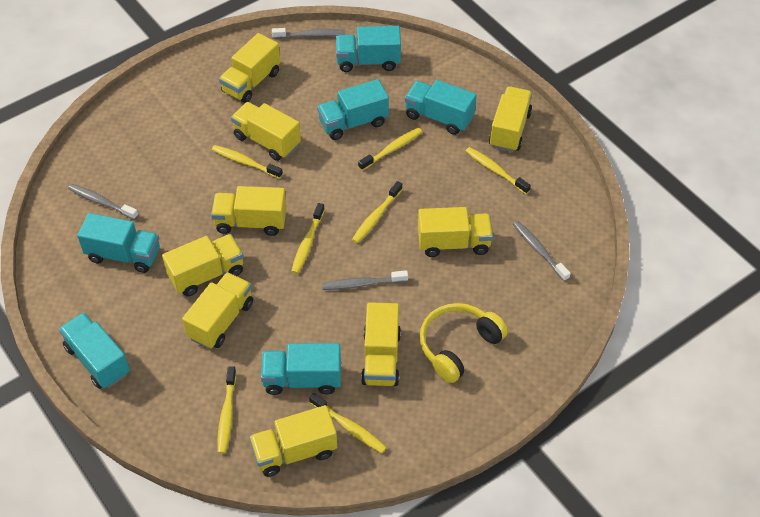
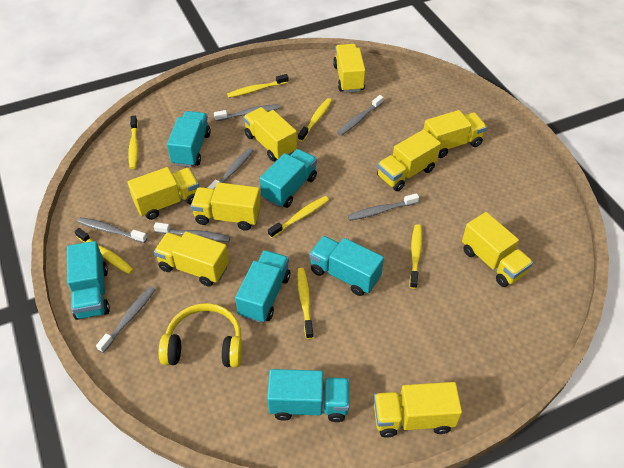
grey toothbrush: 4 -> 7

